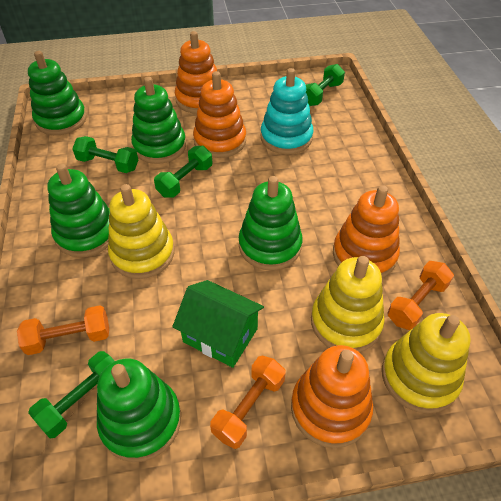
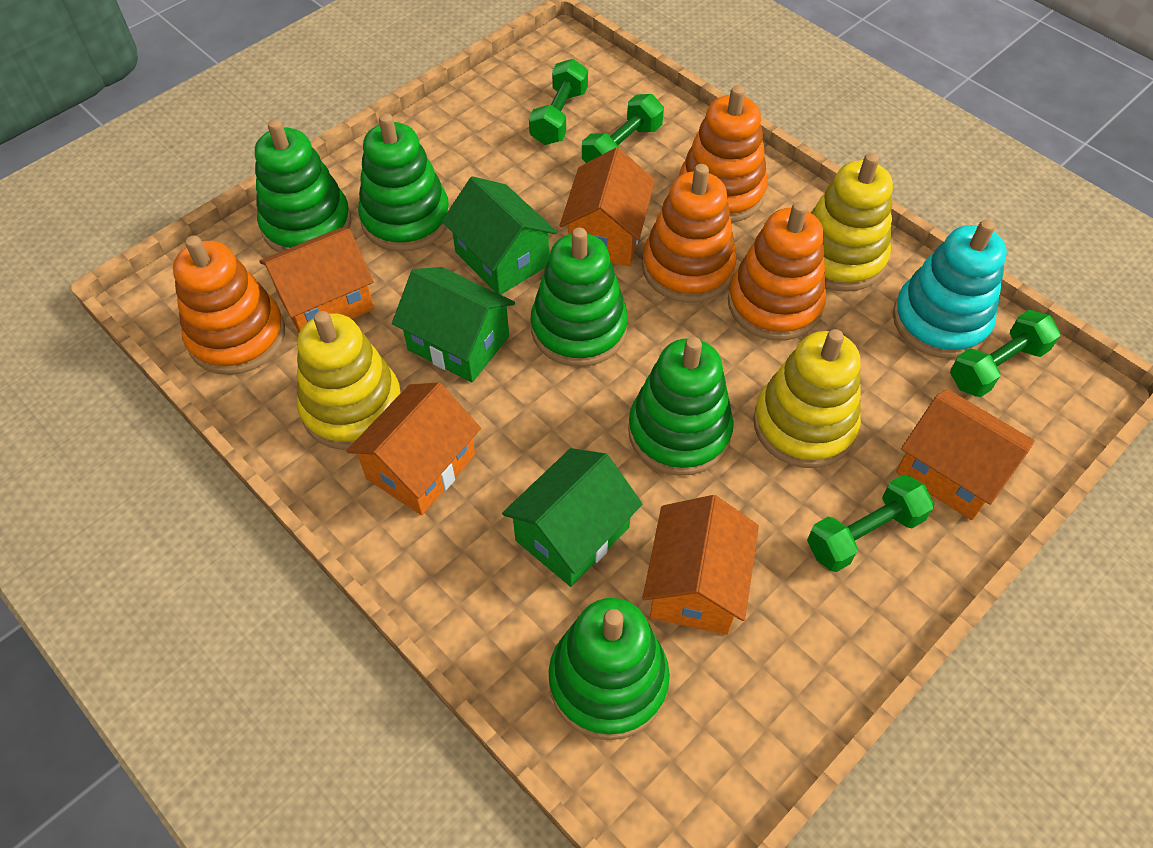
green house: 1 -> 3
orange dumbbell: 3 -> 0
orange house: 0 -> 5

